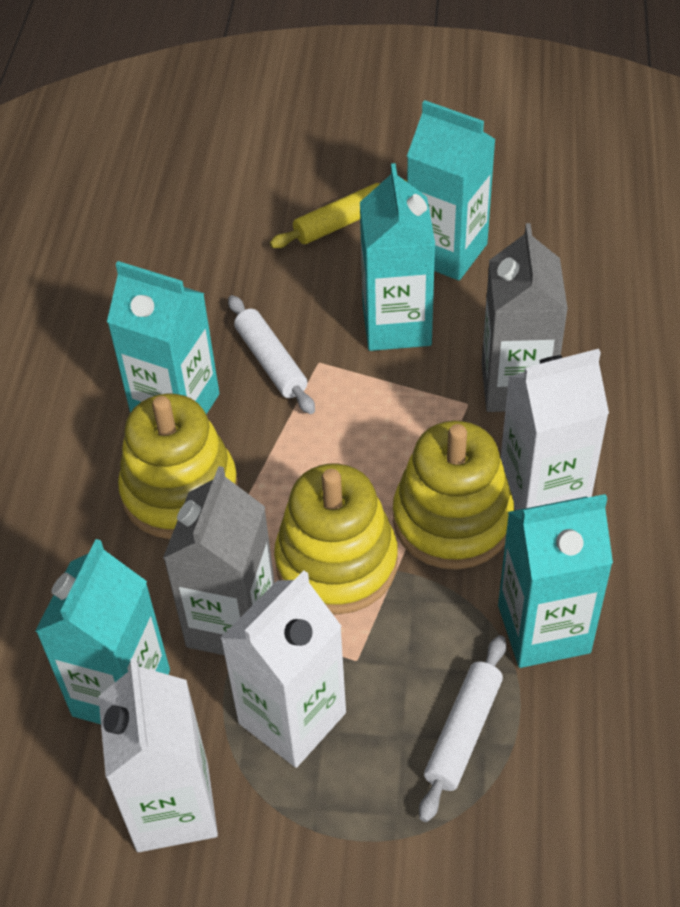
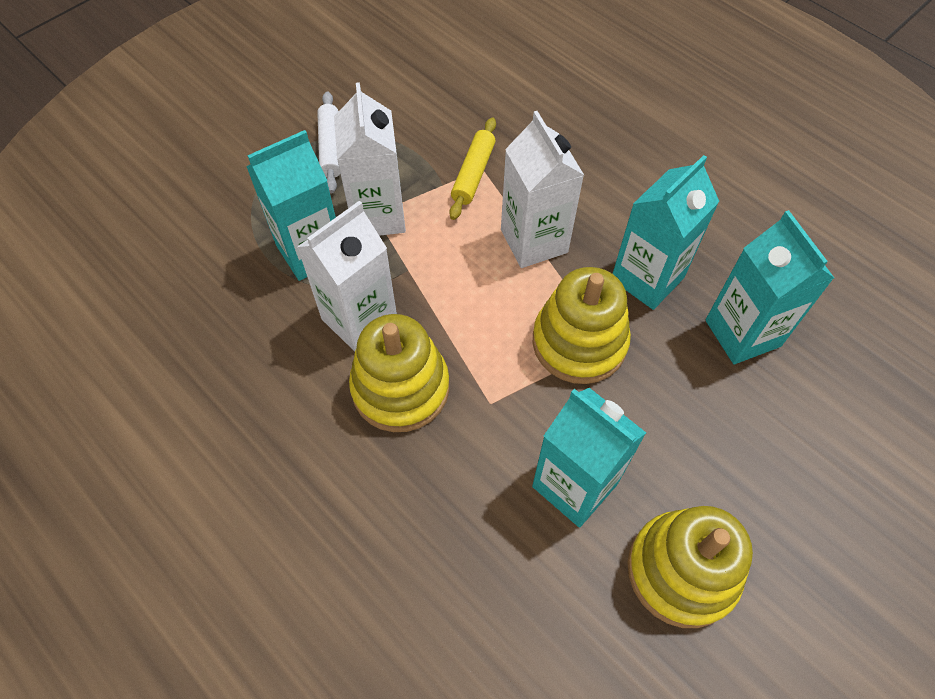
grey carton: 2 -> 0
turquoise carton: 5 -> 4
white rolling pin: 2 -> 1

